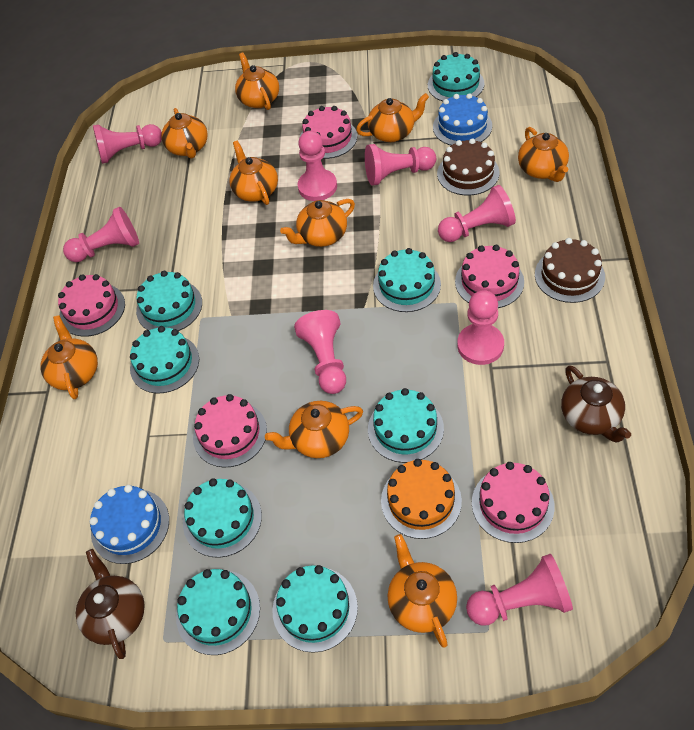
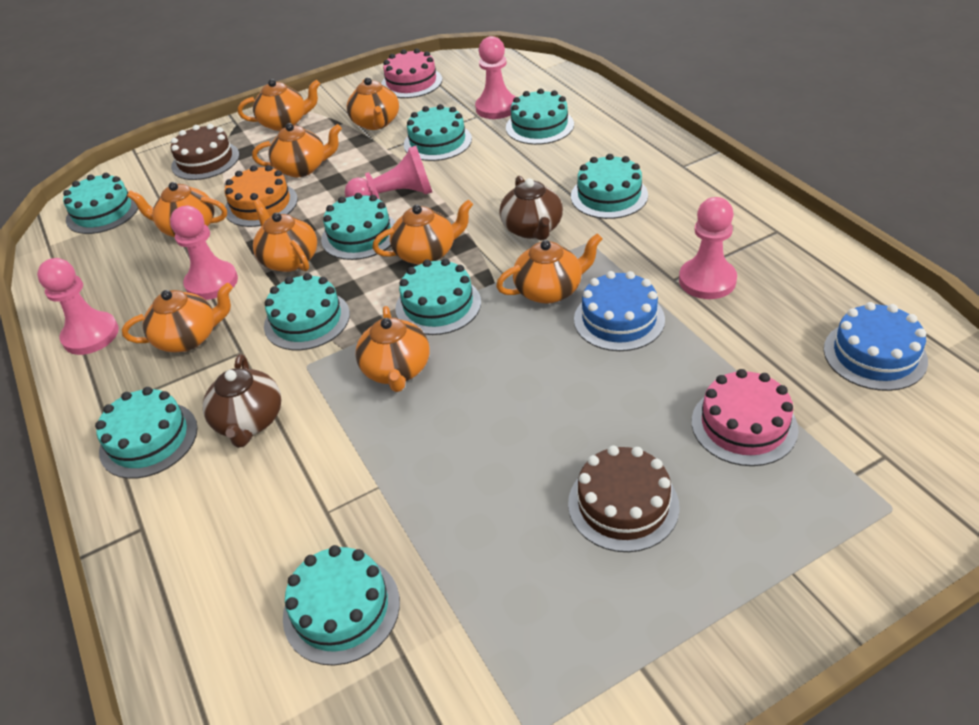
pink cake: 5 -> 2
pink pawn: 8 -> 5
turquoise cake: 8 -> 9

